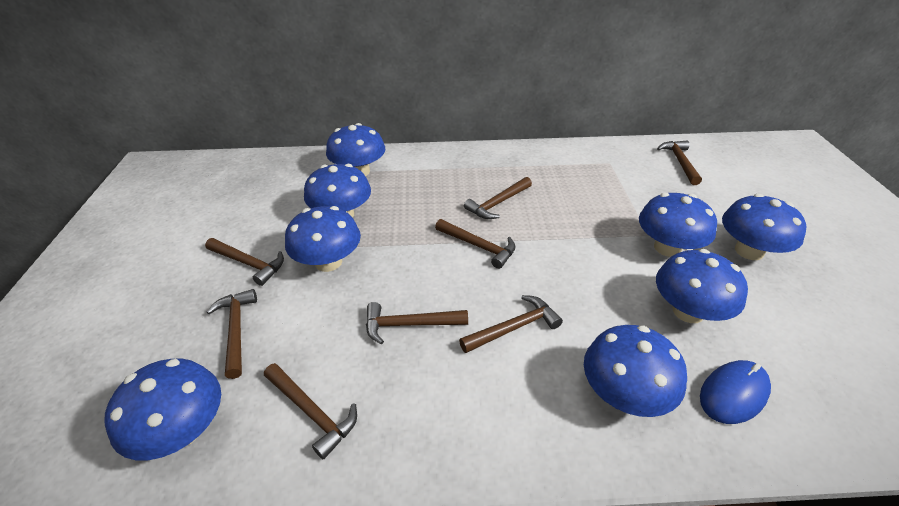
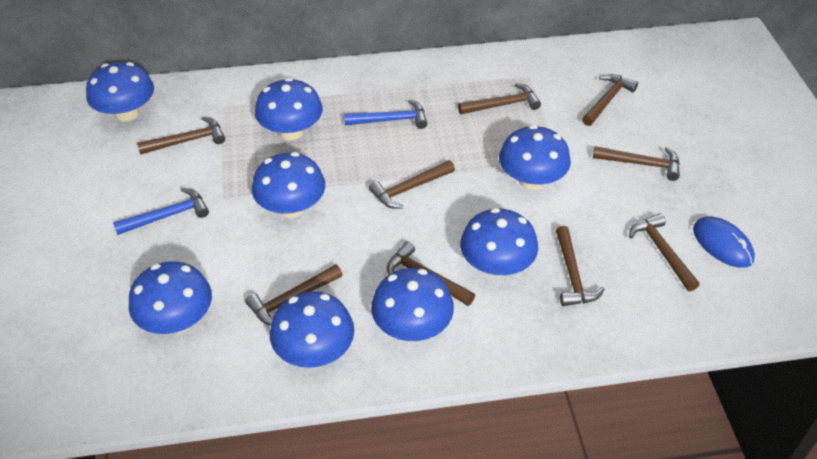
blue hammer: 0 -> 2
brown hammer: 8 -> 9

